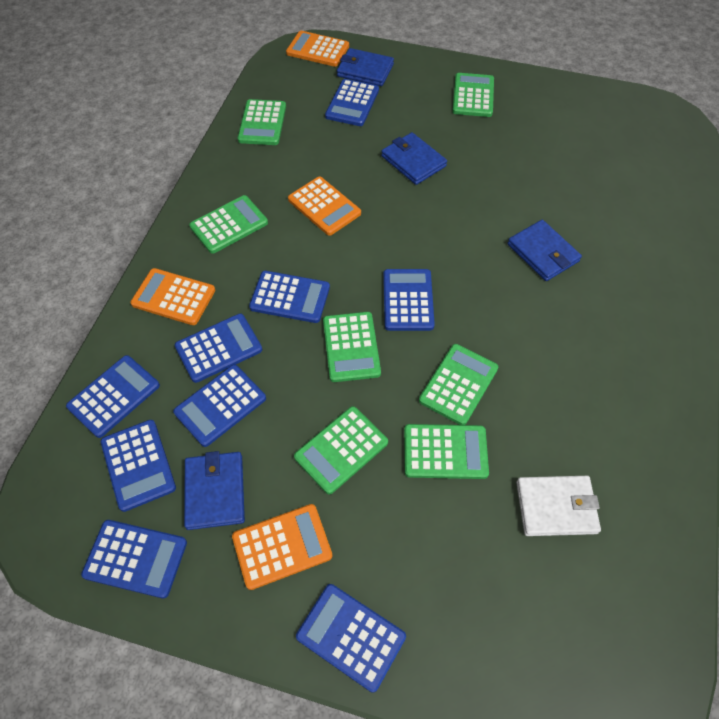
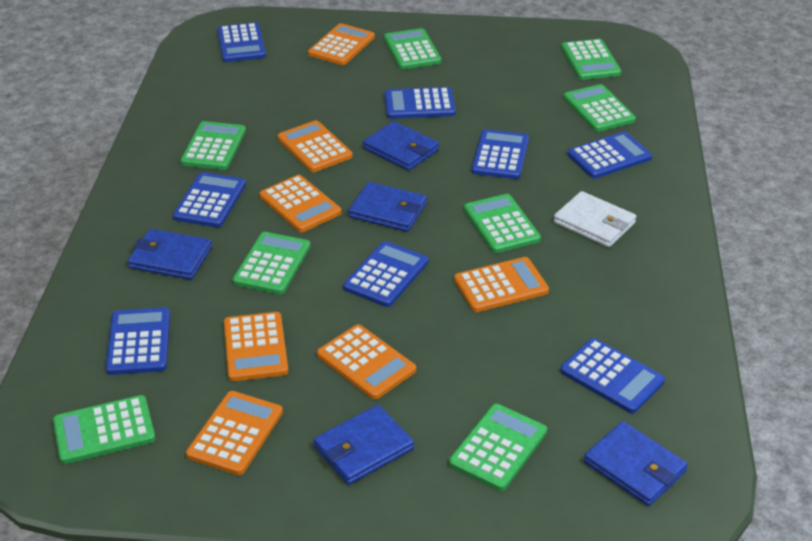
blue calculator: 9 -> 8
blue wallet: 4 -> 5
green calculator: 7 -> 8
orange calculator: 4 -> 7

